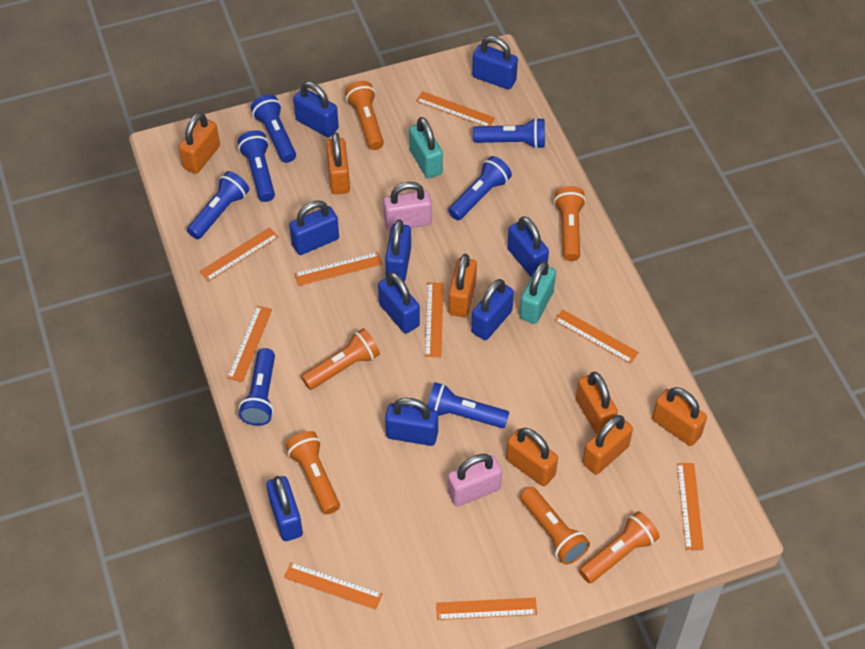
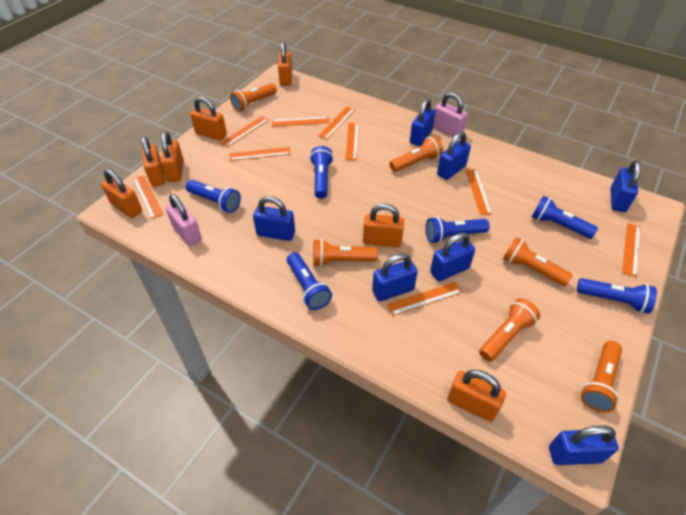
blue flashlight: 7 -> 6
blue padlock: 9 -> 7
turquoise padlock: 2 -> 0

